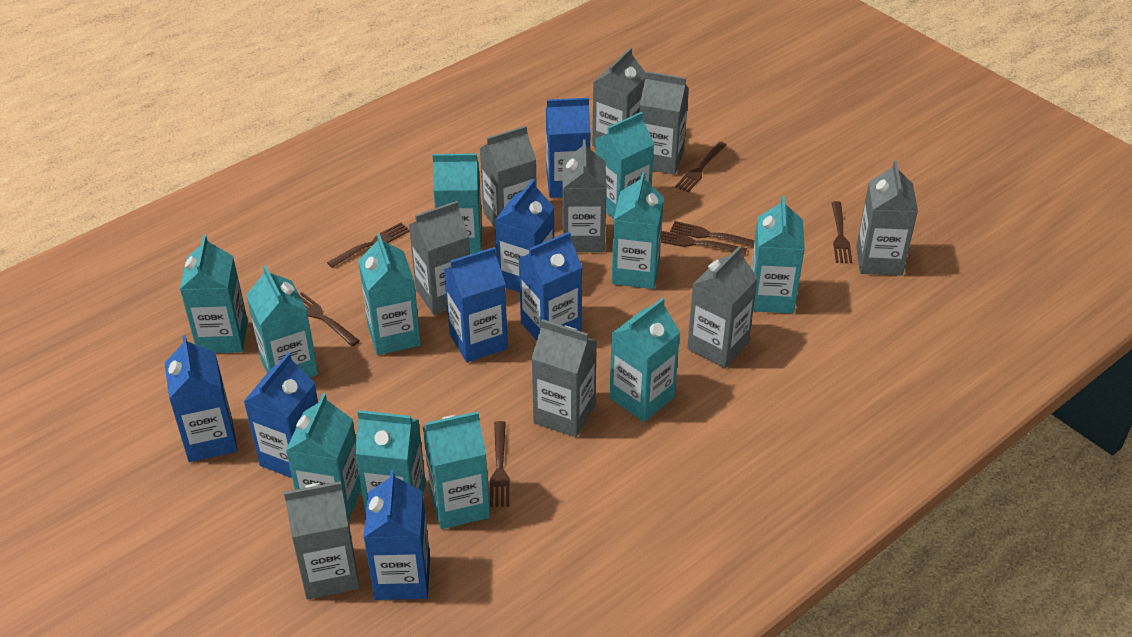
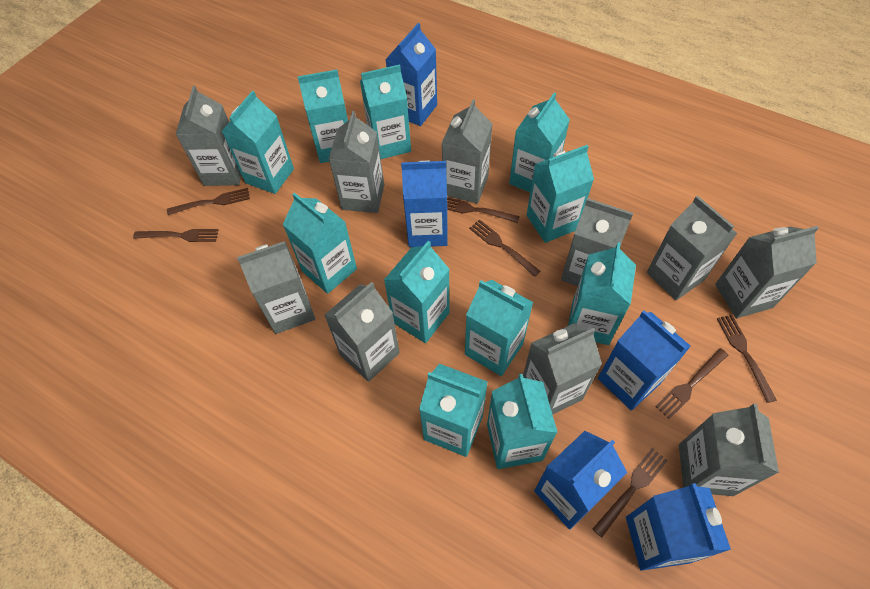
blue carton: 7 -> 5
grey carton: 9 -> 10

